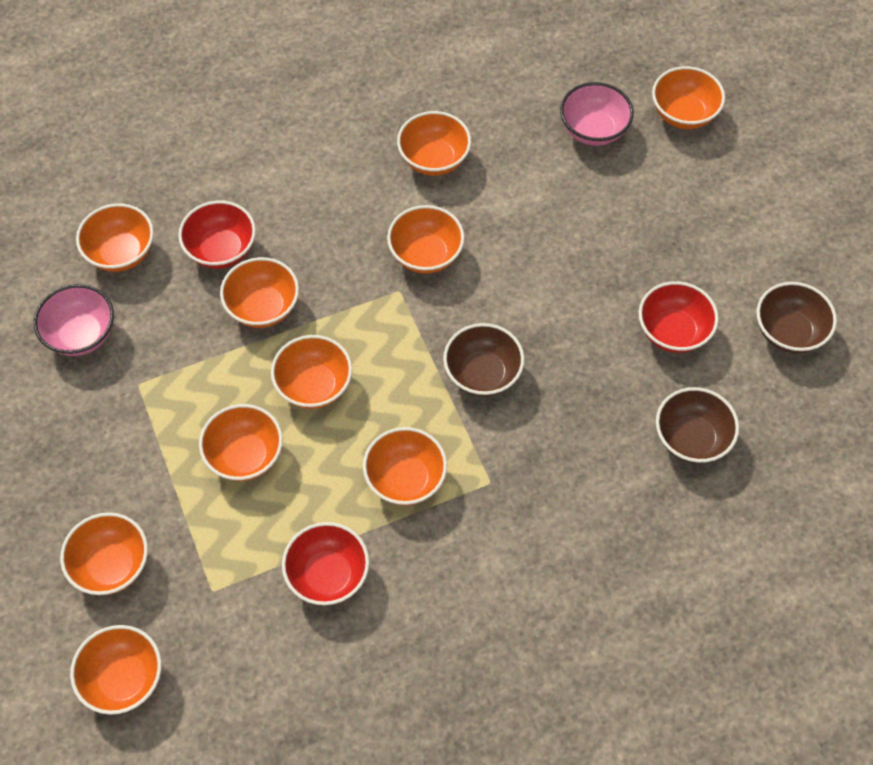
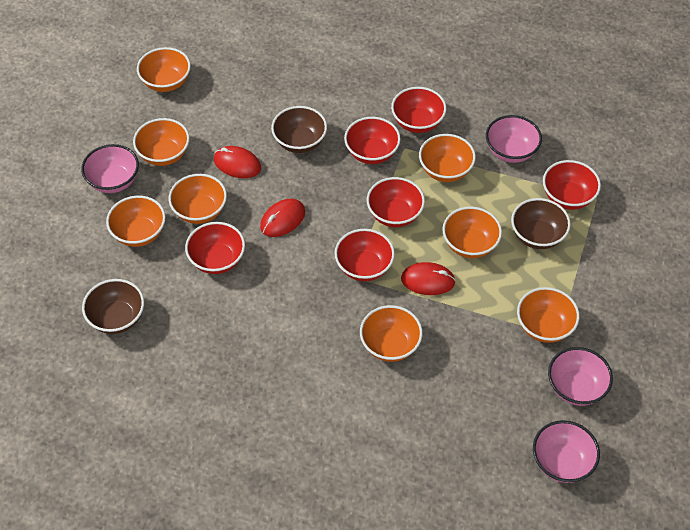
orange bowl: 10 -> 8
pink bowl: 2 -> 4
red bowl: 3 -> 6
red mouse: 0 -> 3

